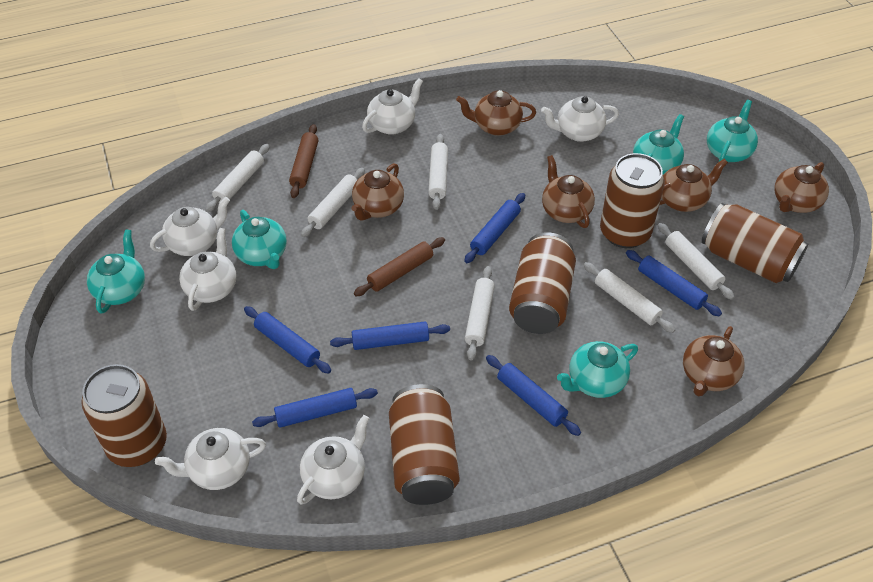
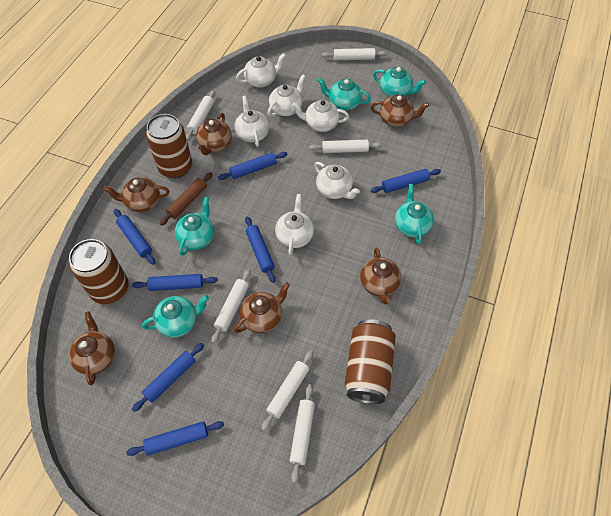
blue rolling pin: 6 -> 7
brown can: 5 -> 3
brown rolling pin: 2 -> 1

